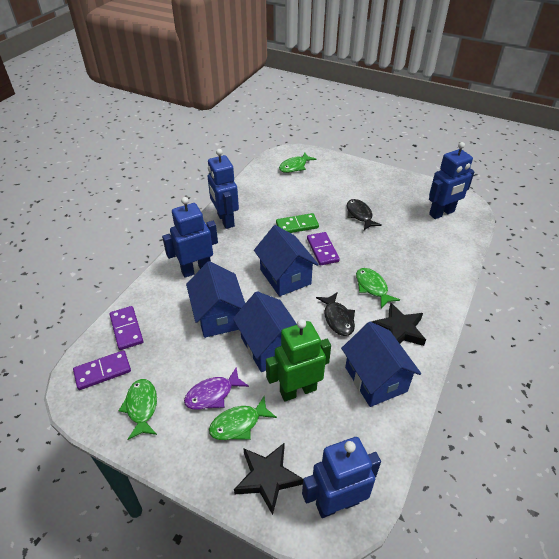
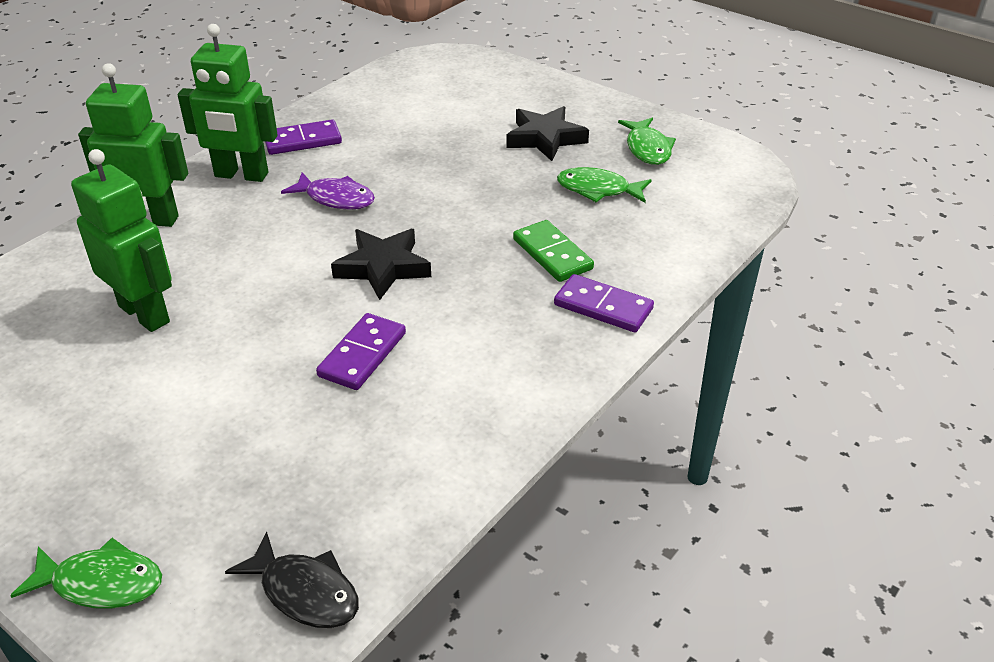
black fish: 2 -> 1
blue house: 4 -> 0
blue robot: 4 -> 0
green fish: 4 -> 3
green robot: 1 -> 3

